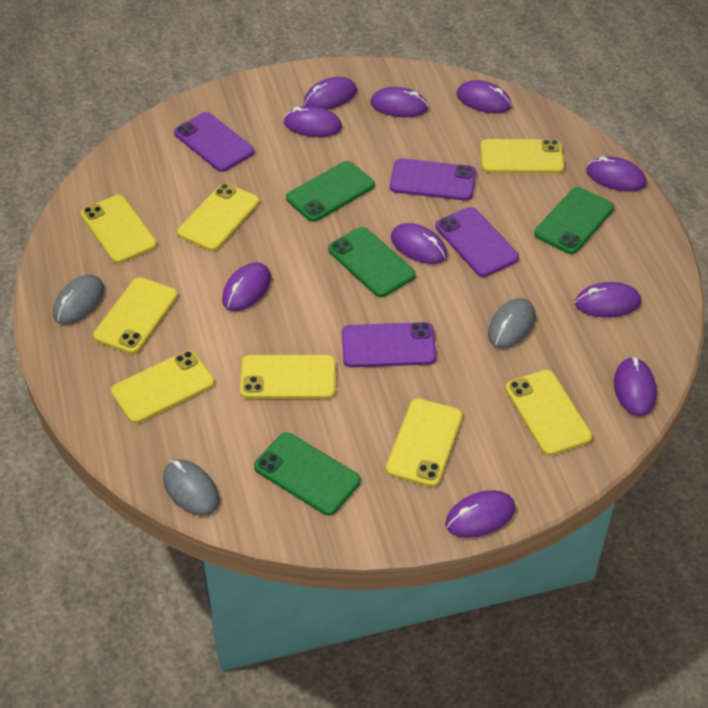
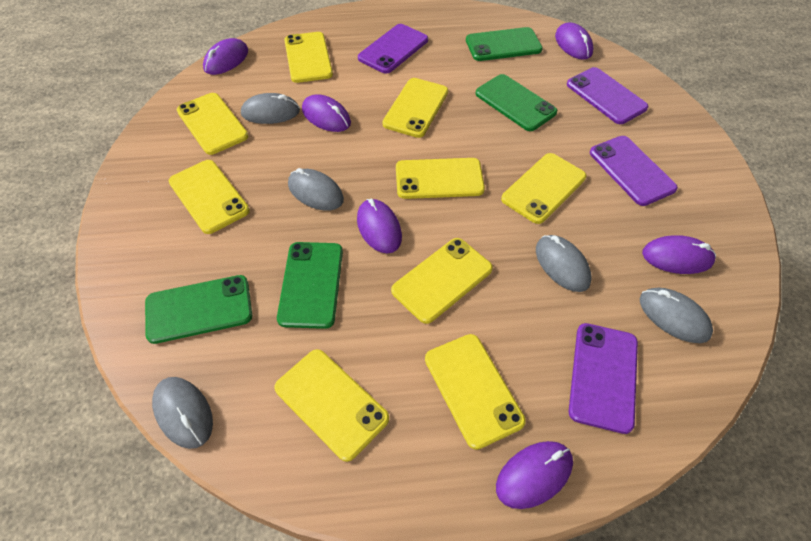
grey mouse: 3 -> 5
purple mouse: 10 -> 6
yellow phone: 8 -> 9

